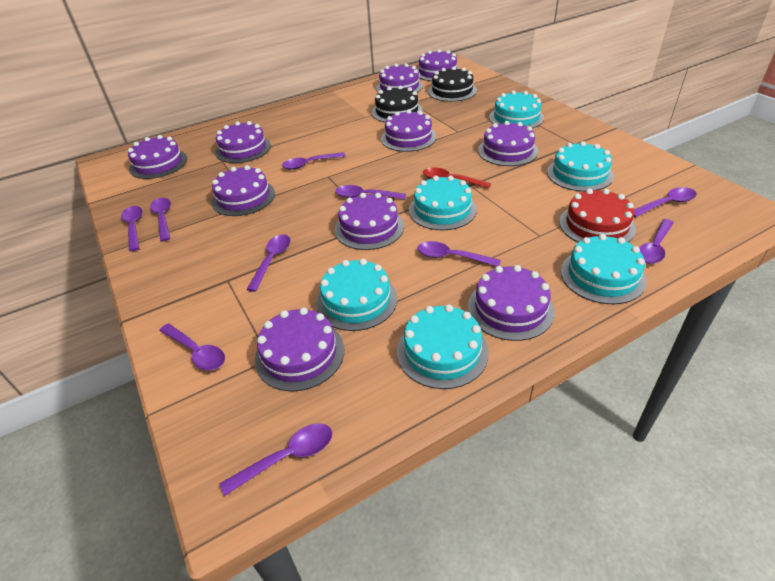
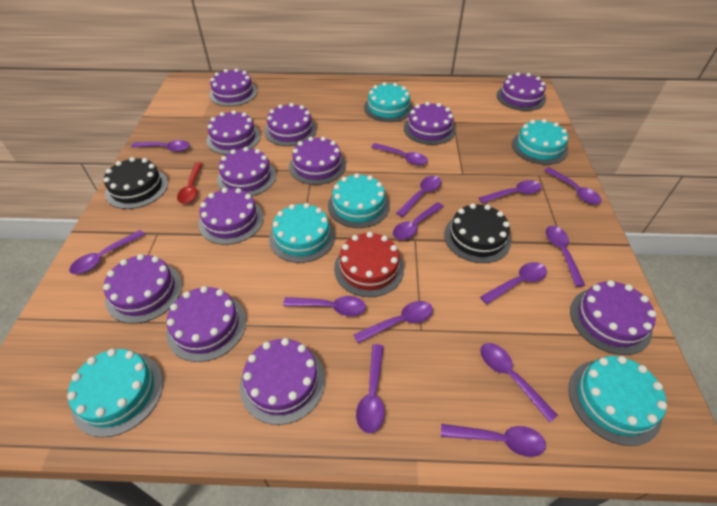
purple cake: 10 -> 12
purple spoon: 10 -> 14

